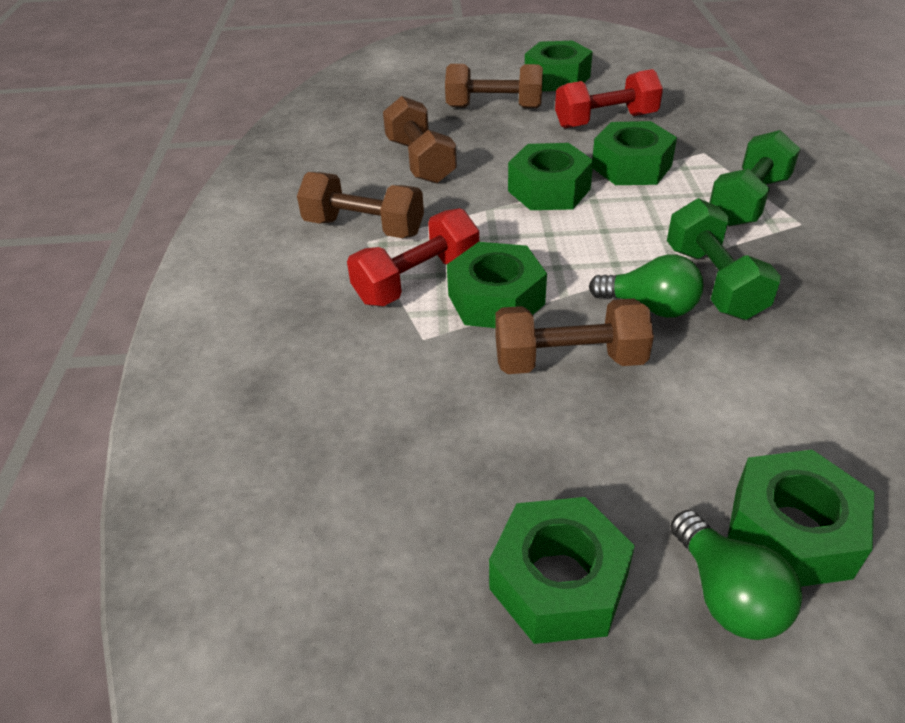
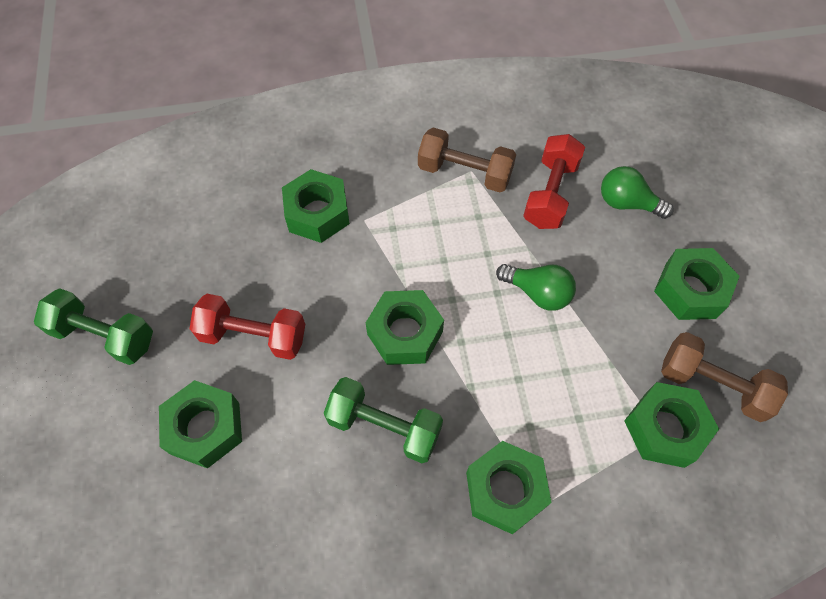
brown dumbbell: 4 -> 2

